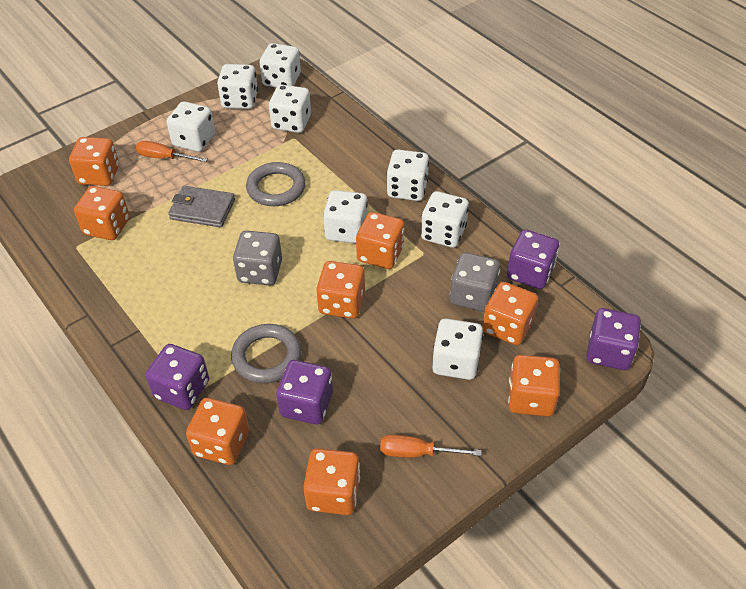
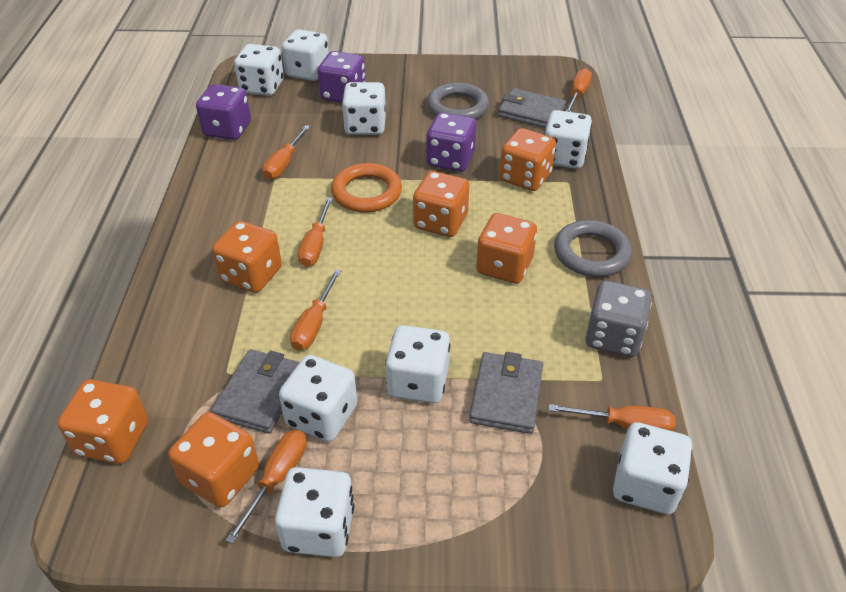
grey dice: 2 -> 1
grey wallet: 1 -> 3
orange dice: 8 -> 6
orange ring: 0 -> 1
orange screwdriver: 2 -> 6
purple dice: 4 -> 3

